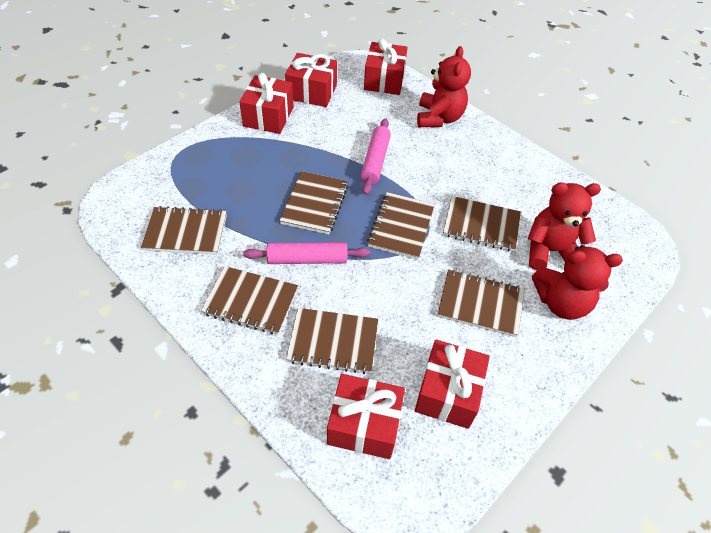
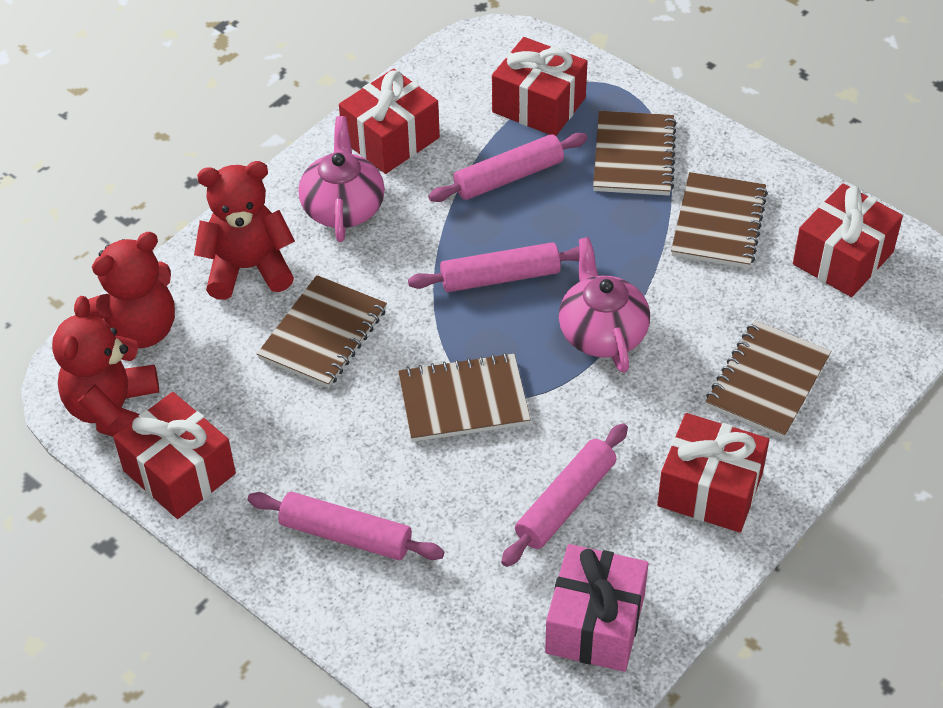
brown notebook: 7 -> 5
pink gift: 0 -> 1
pink rolling pin: 2 -> 4
pink teapot: 0 -> 2

